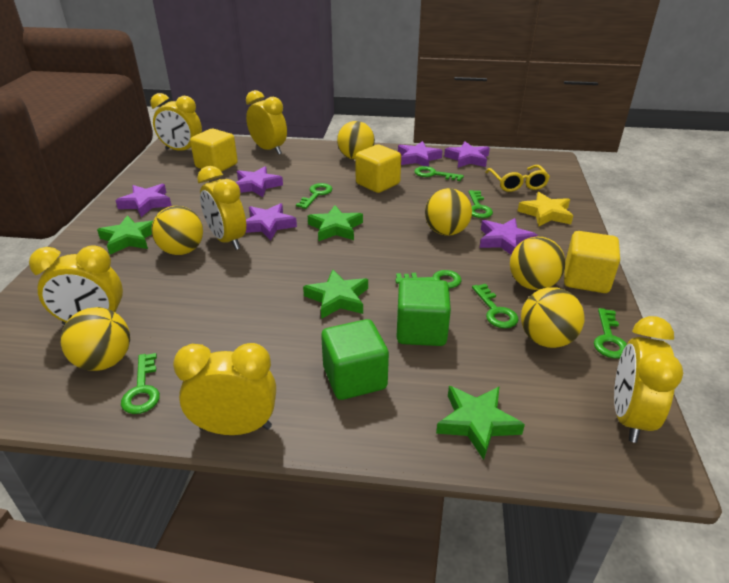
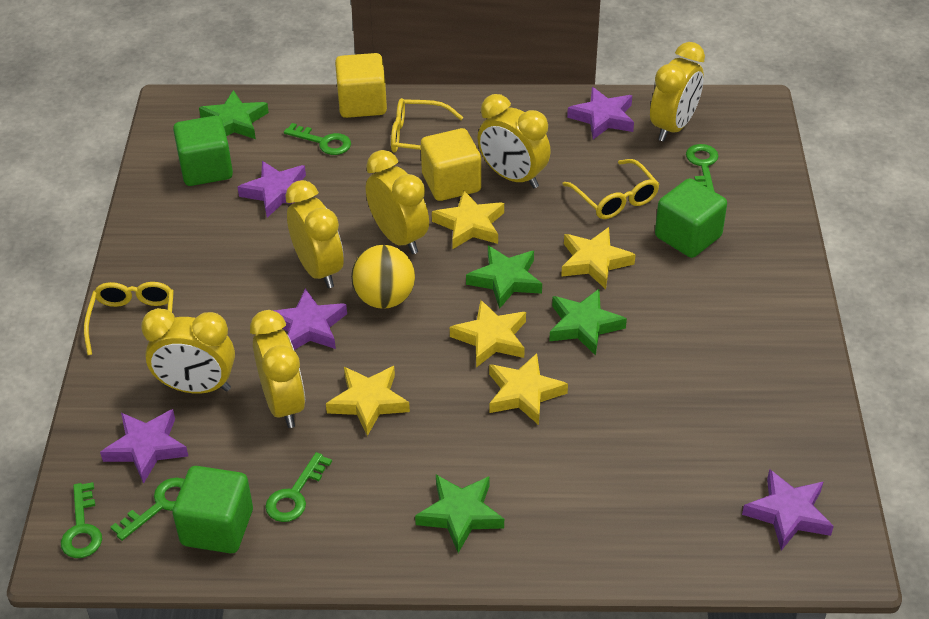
green cube: 2 -> 3
green key: 7 -> 5
purple star: 6 -> 5
yellow ball: 6 -> 1
yellow cube: 3 -> 2
yellow glasses: 1 -> 3
yellow star: 1 -> 5

